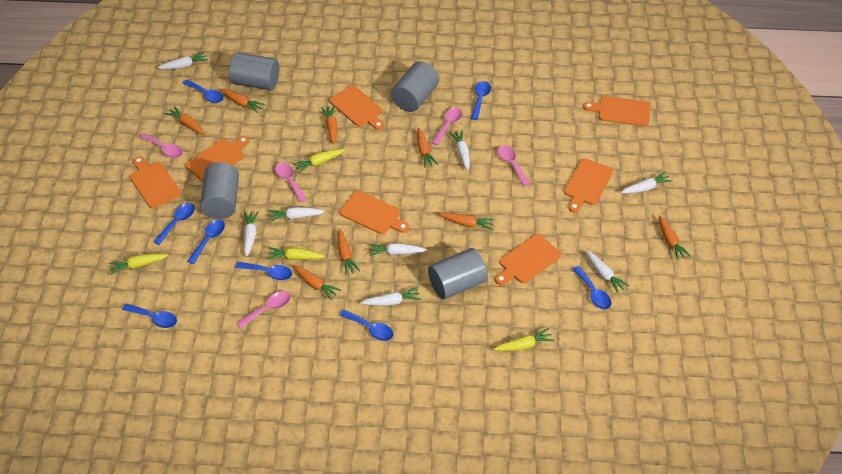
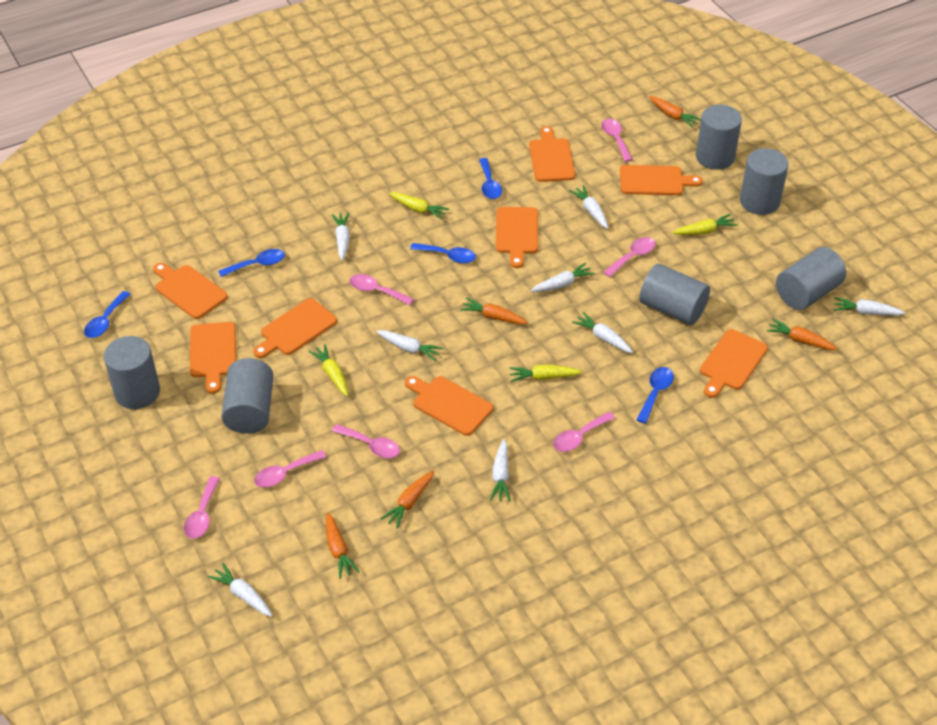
blue spoon: 8 -> 5
grey cylinder: 4 -> 6
orange carrot: 8 -> 5
orange cutting board: 7 -> 8
pink spoon: 5 -> 7

